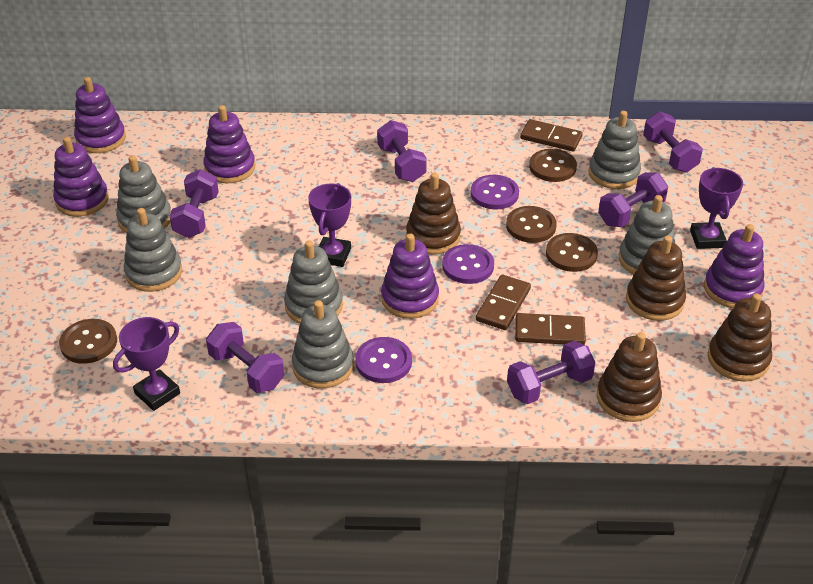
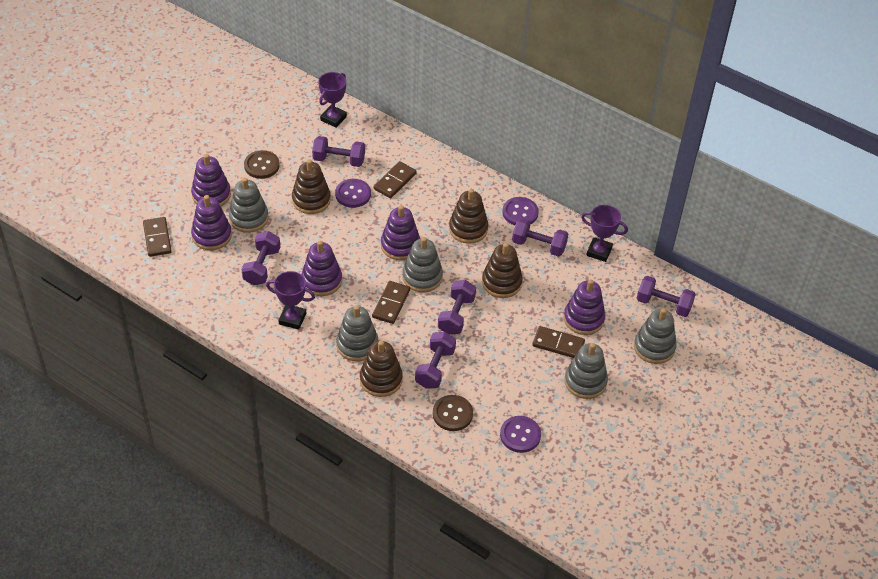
brown button: 4 -> 2
brown domino: 3 -> 4
grey stacking toy: 6 -> 5

